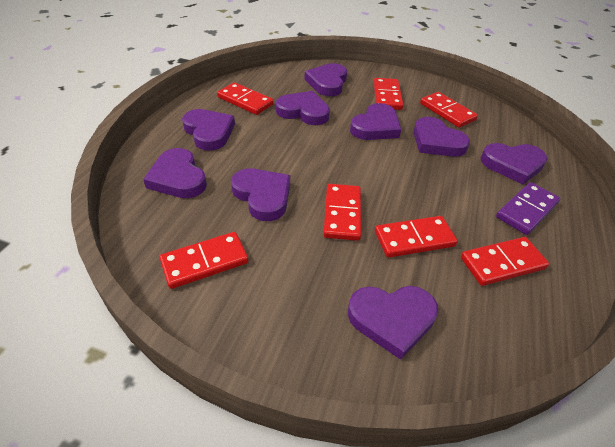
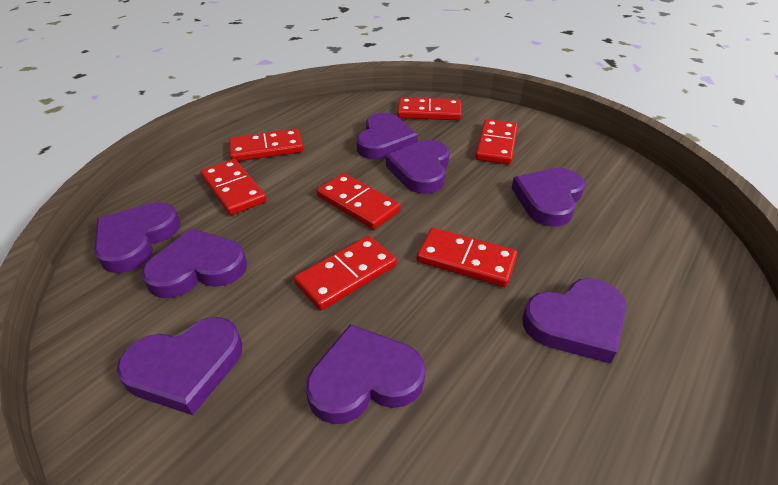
purple domino: 1 -> 0
purple heart: 9 -> 8

